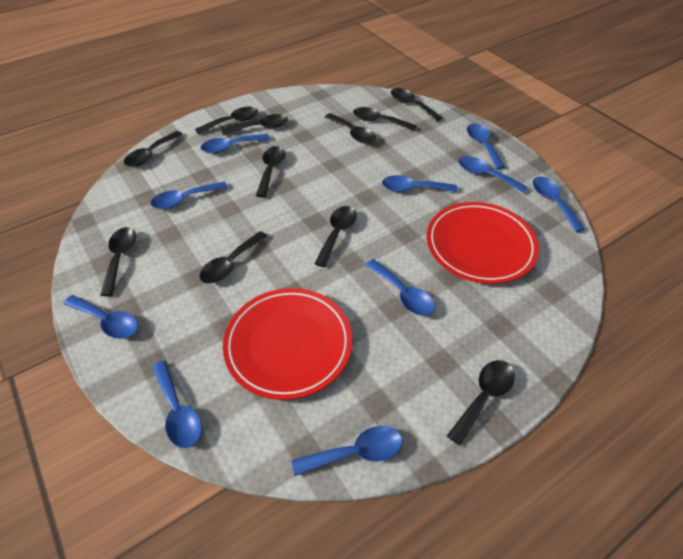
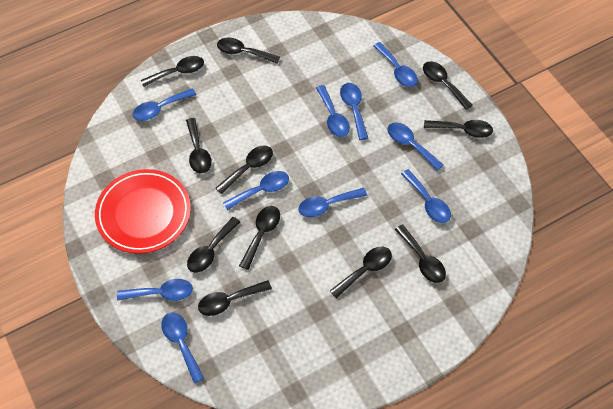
red plate: 2 -> 1

